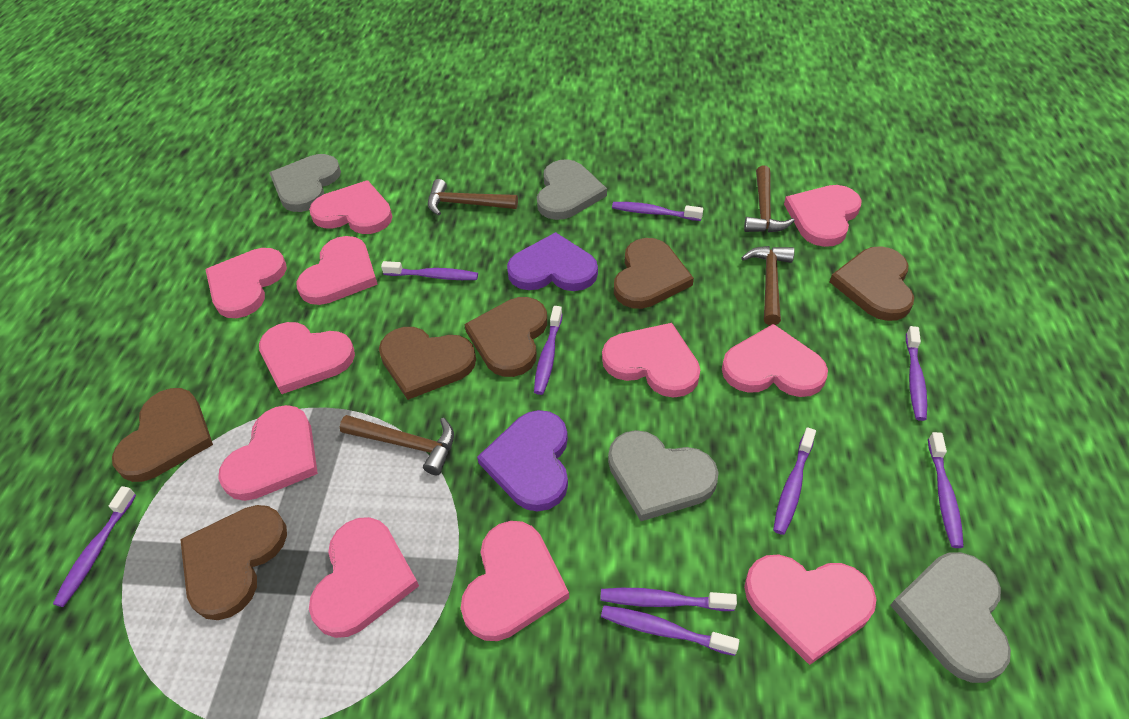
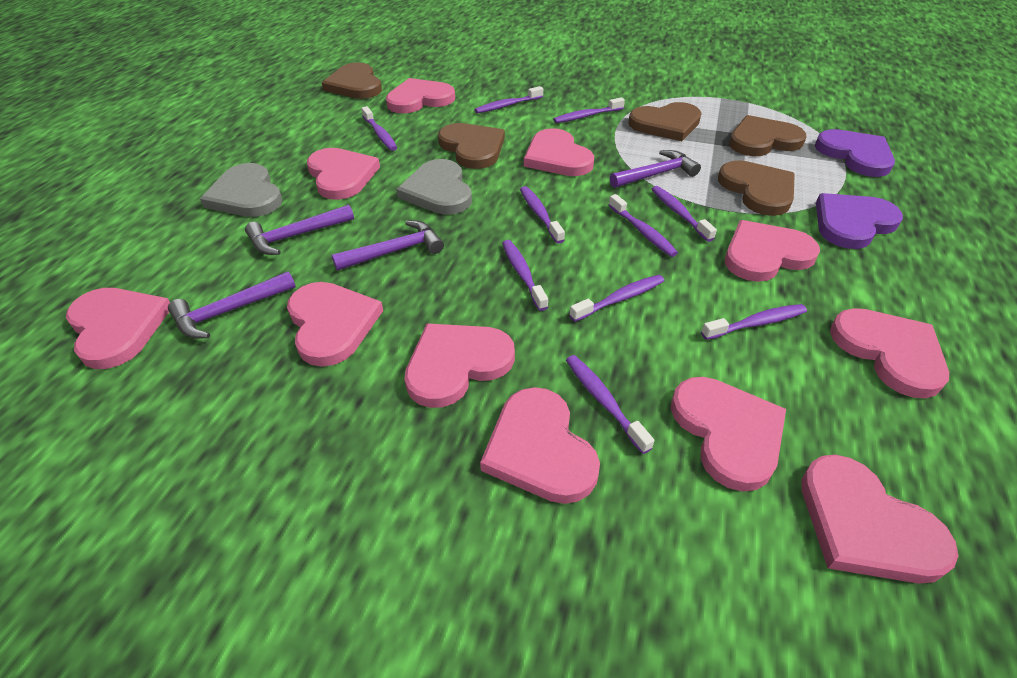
brown hammer: 4 -> 0
brown heart: 6 -> 5
grey heart: 4 -> 2
purple hammer: 0 -> 4
purple toothbrush: 9 -> 10

